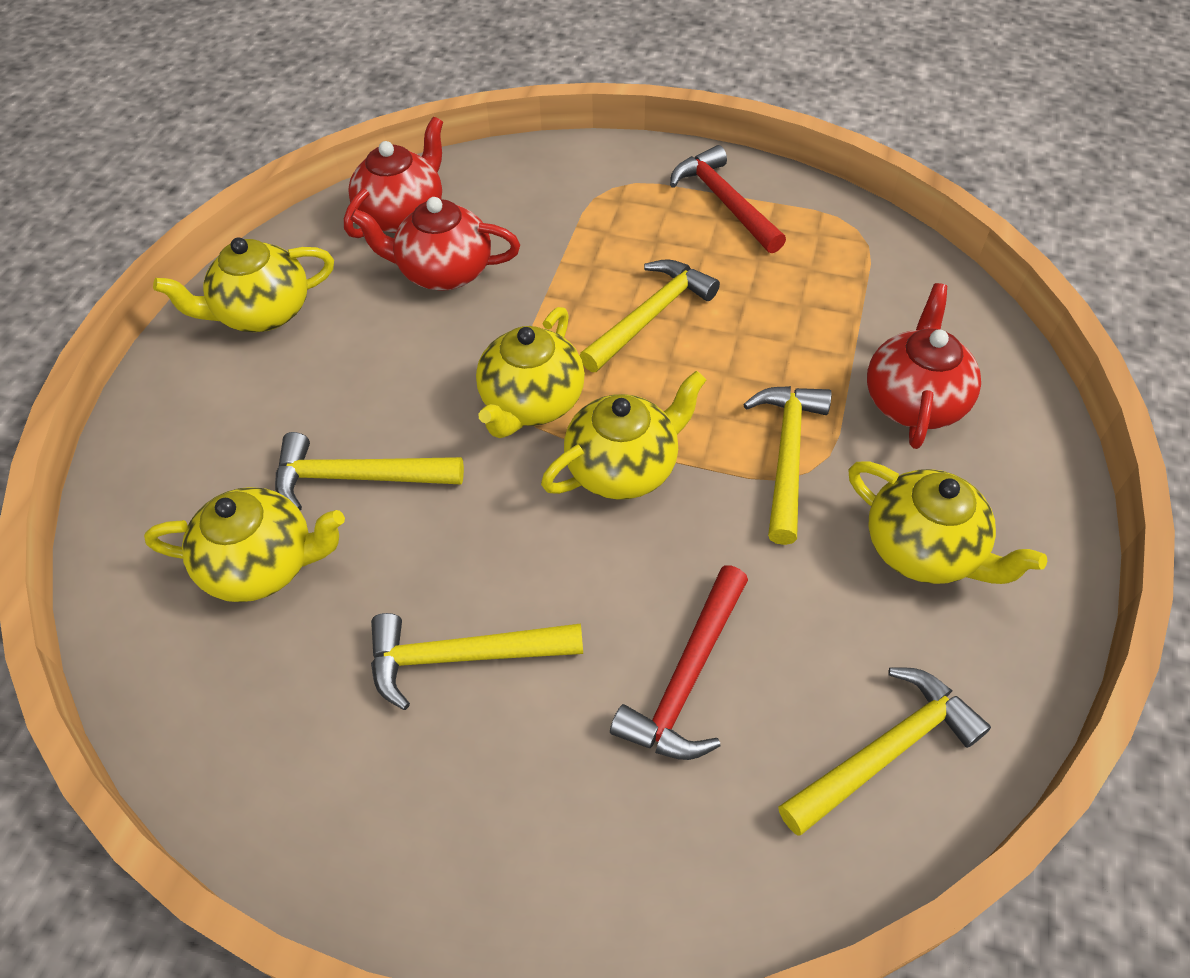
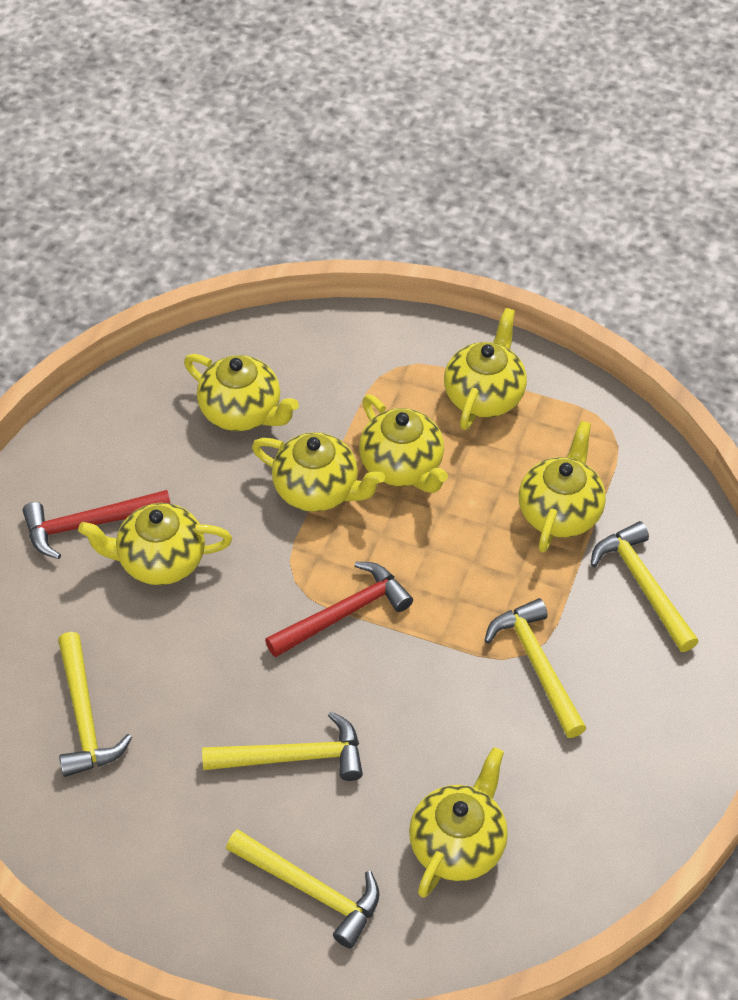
red teapot: 3 -> 0
yellow teapot: 5 -> 7

